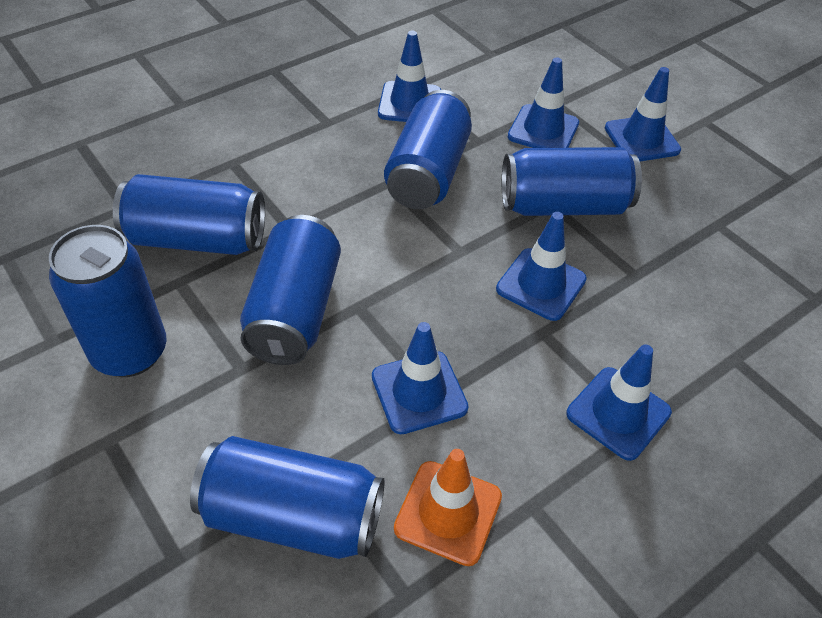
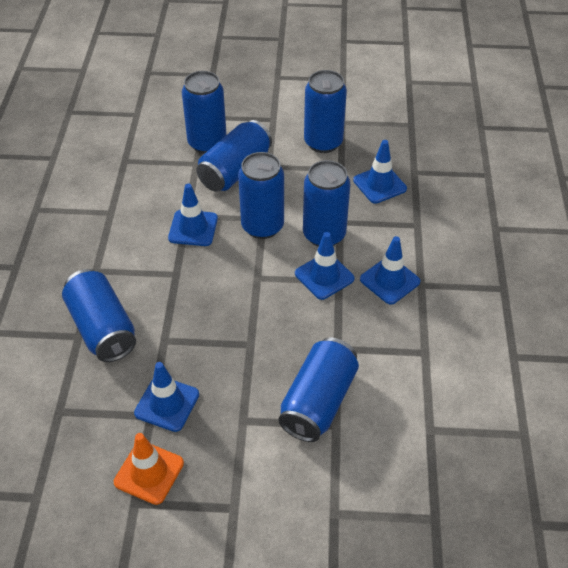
blue can: 6 -> 7
blue traffic cone: 6 -> 5

